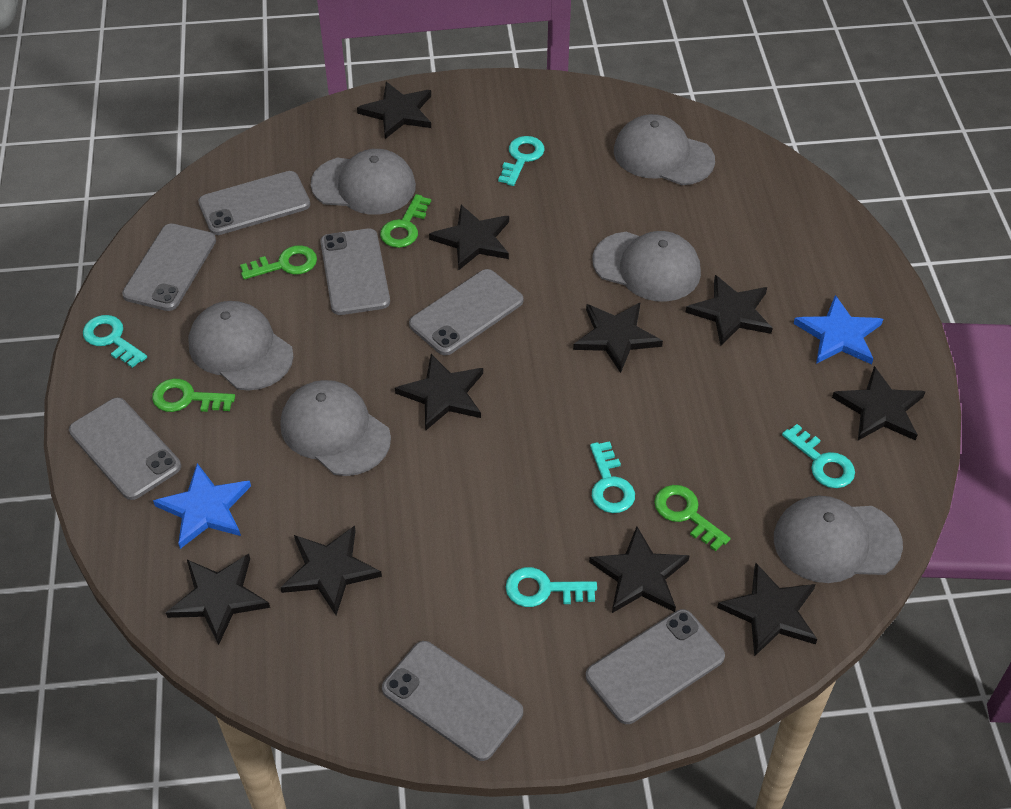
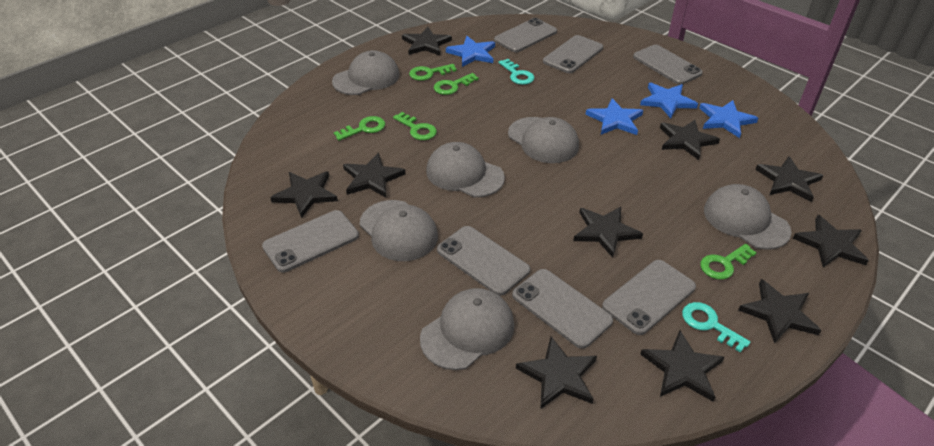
blue star: 2 -> 4
green key: 4 -> 5
turquoise key: 5 -> 2

